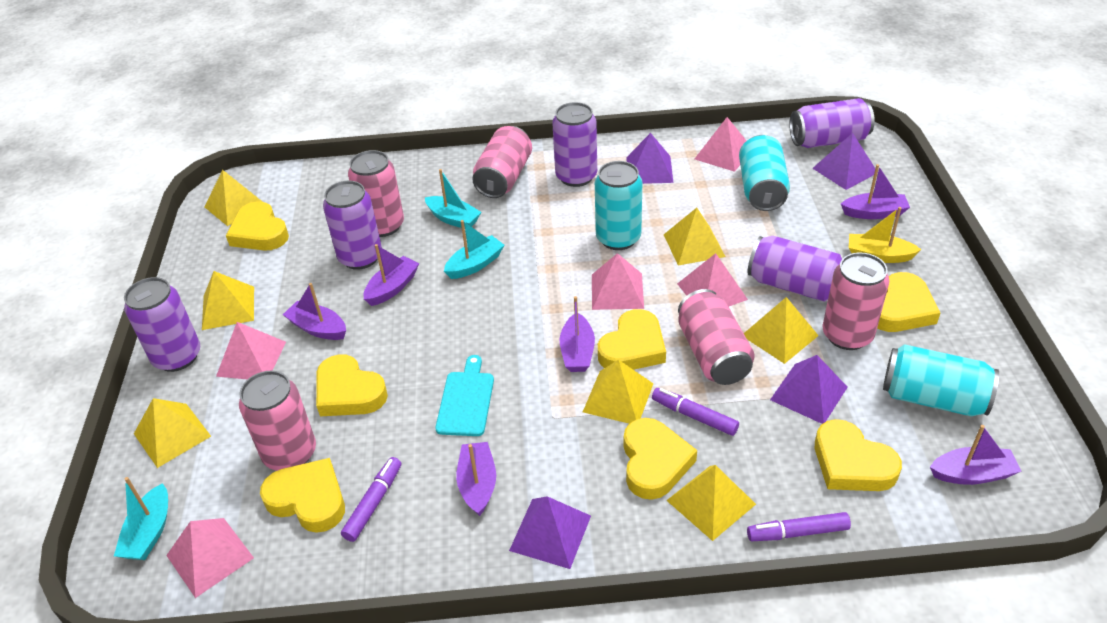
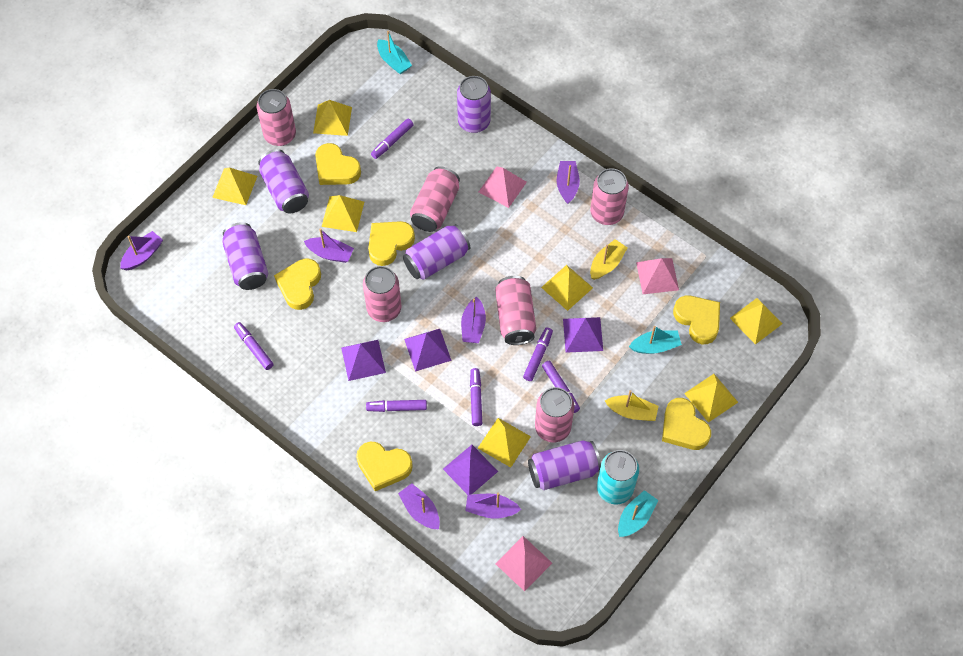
pink can: 5 -> 6
pink pyramid: 5 -> 3
purple marker: 3 -> 6
turquoise can: 3 -> 1
turquoise cutting board: 1 -> 0
yellow boat: 1 -> 2
yellow heart: 7 -> 6

